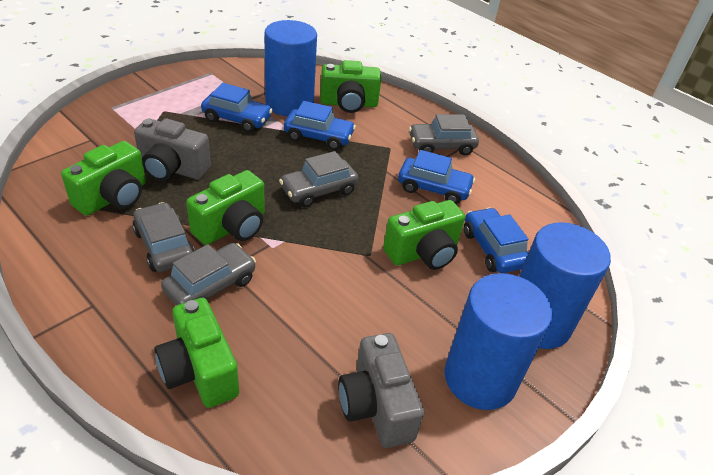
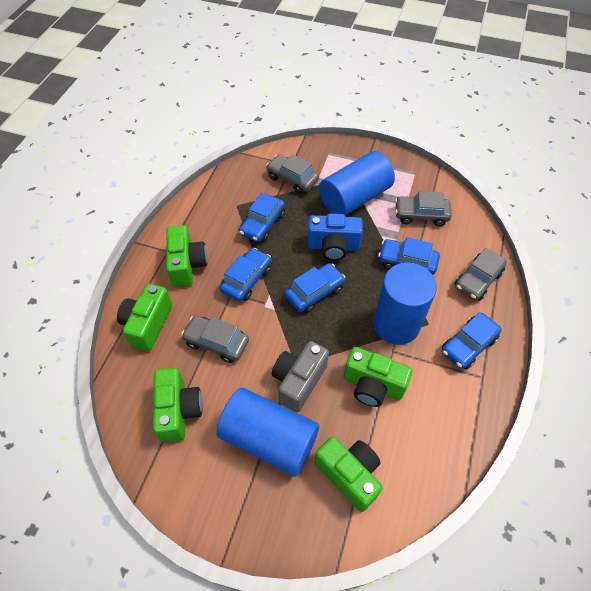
blue camera: 0 -> 1
blue car: 4 -> 5
grey camera: 2 -> 1

